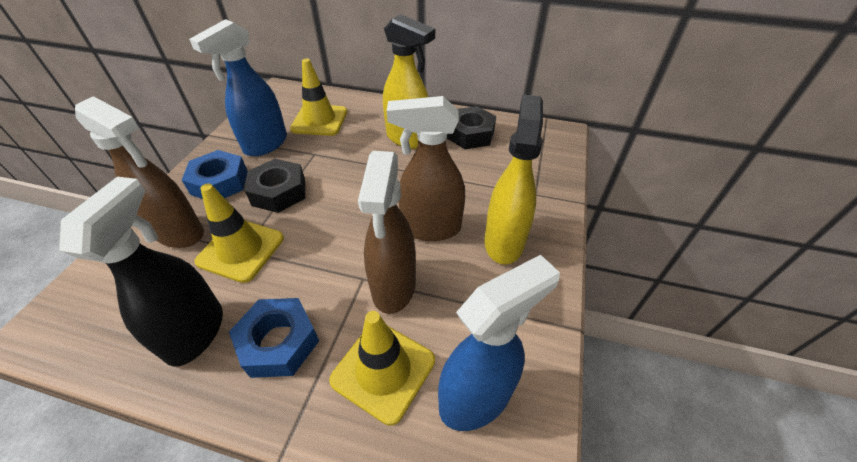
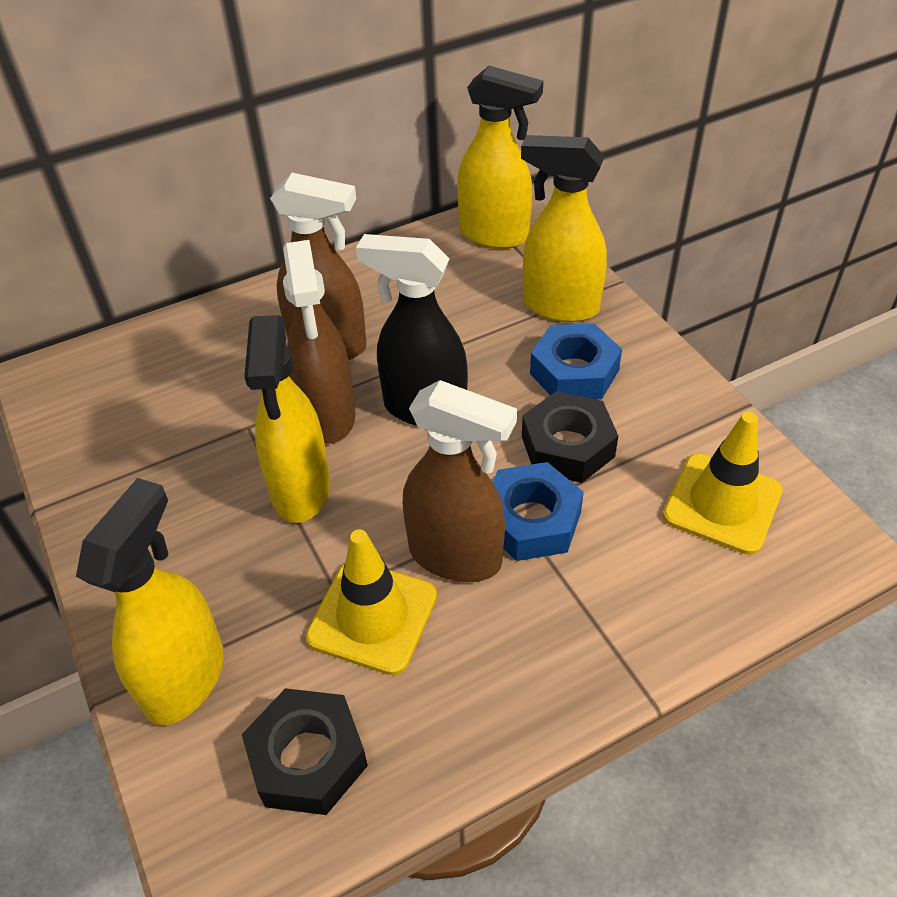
blue spray bottle: 2 -> 0
yellow spray bottle: 2 -> 4
yellow traffic cone: 3 -> 2

